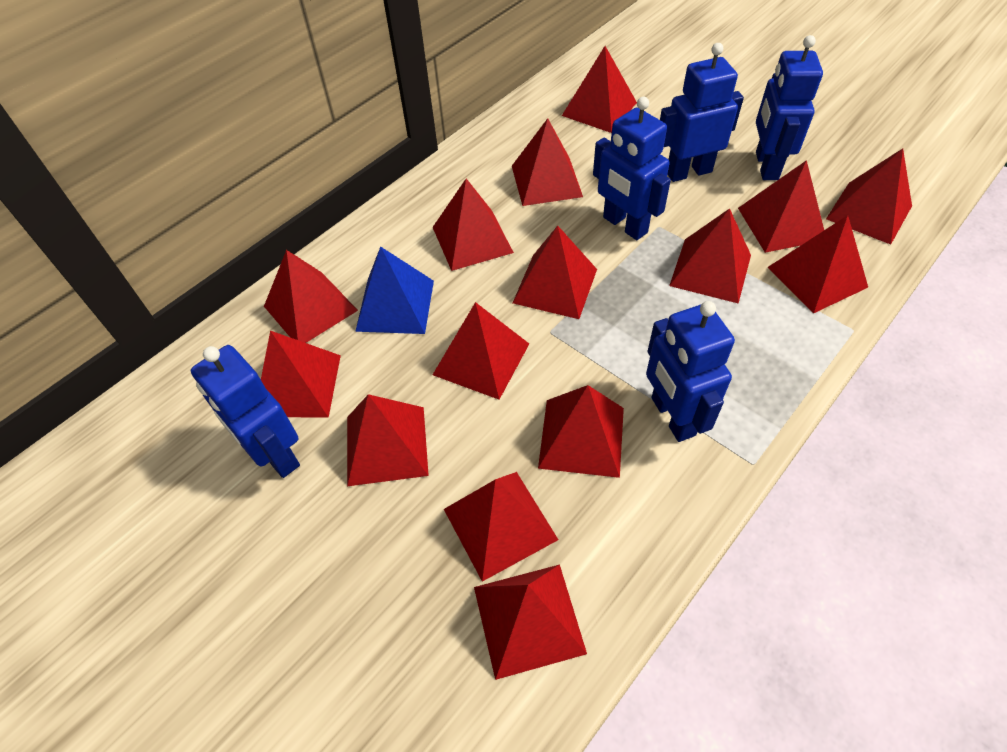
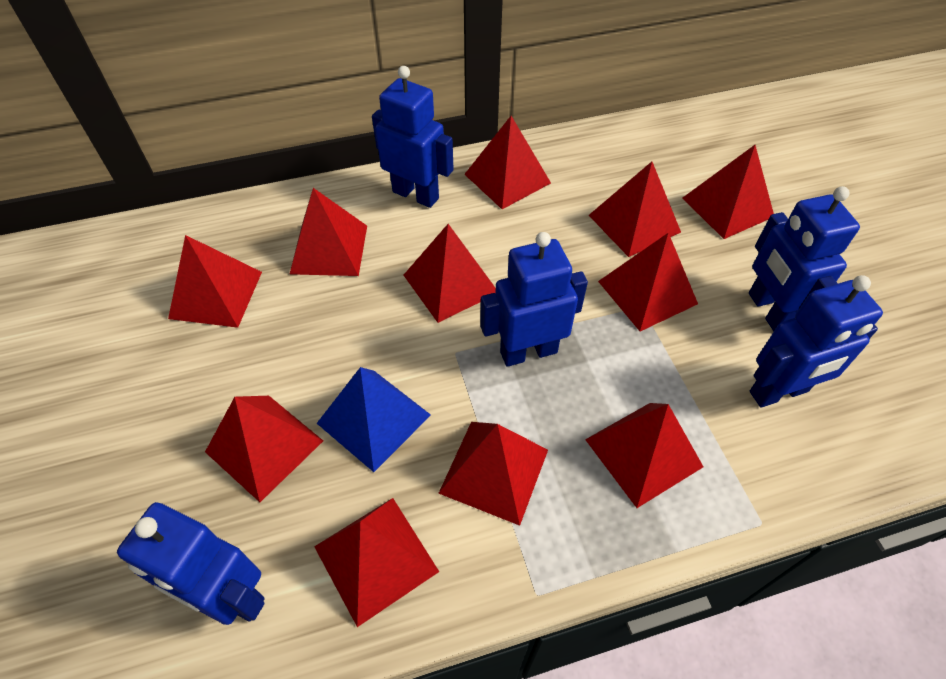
red pyramid: 15 -> 11

